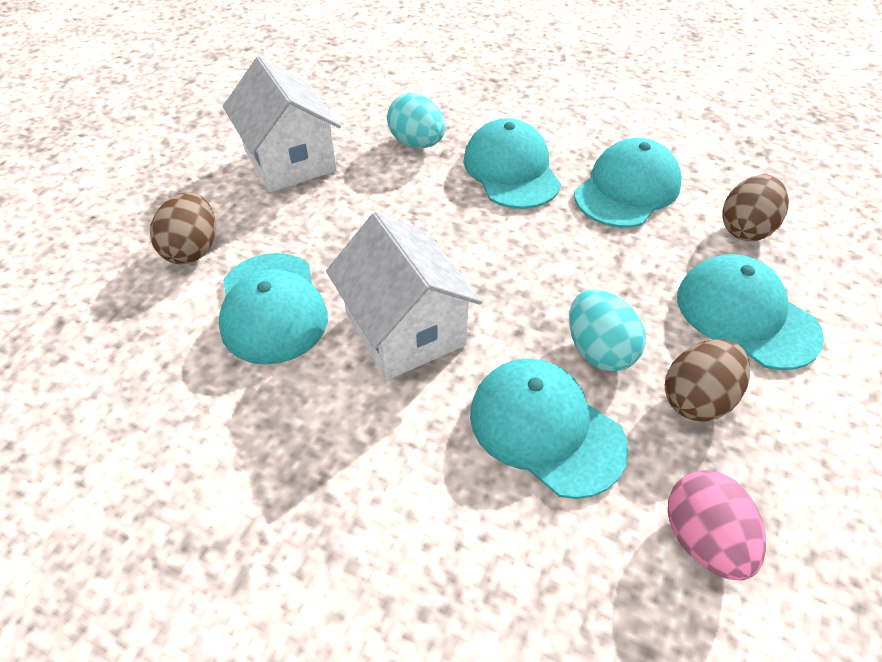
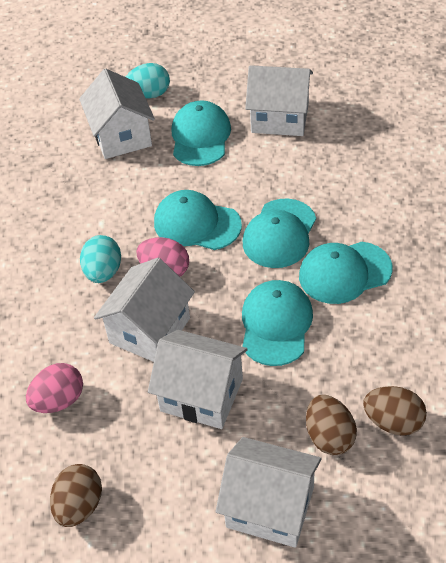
pink egg: 1 -> 2
white house: 2 -> 5

